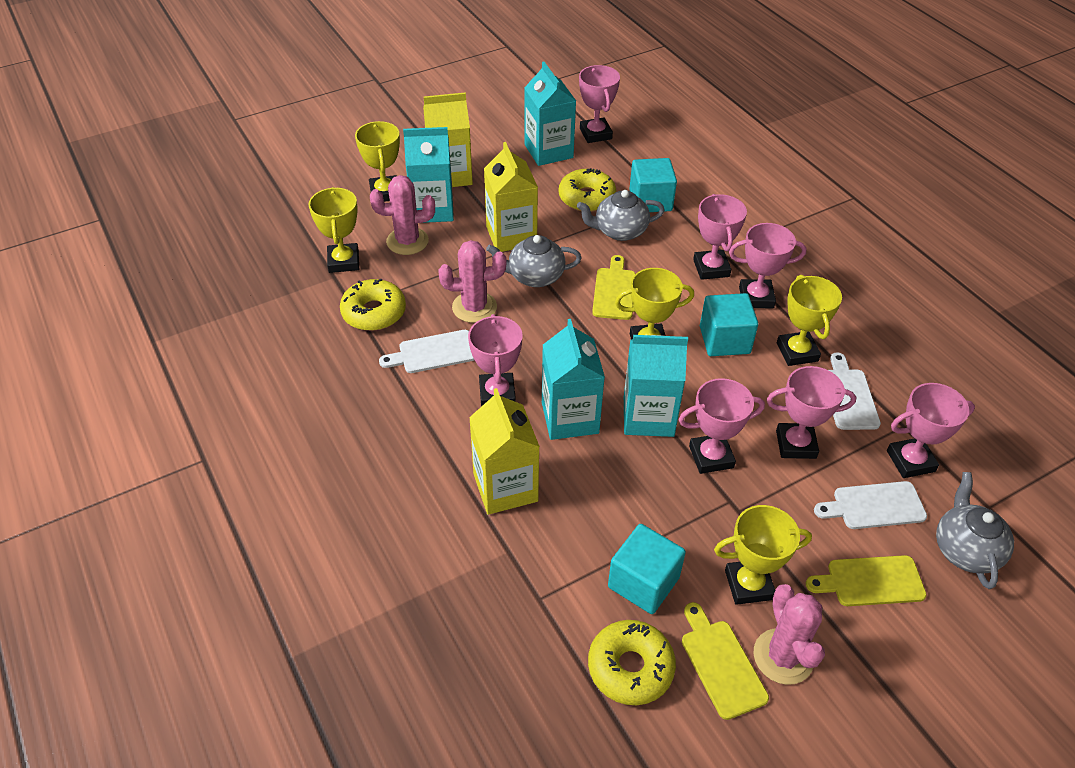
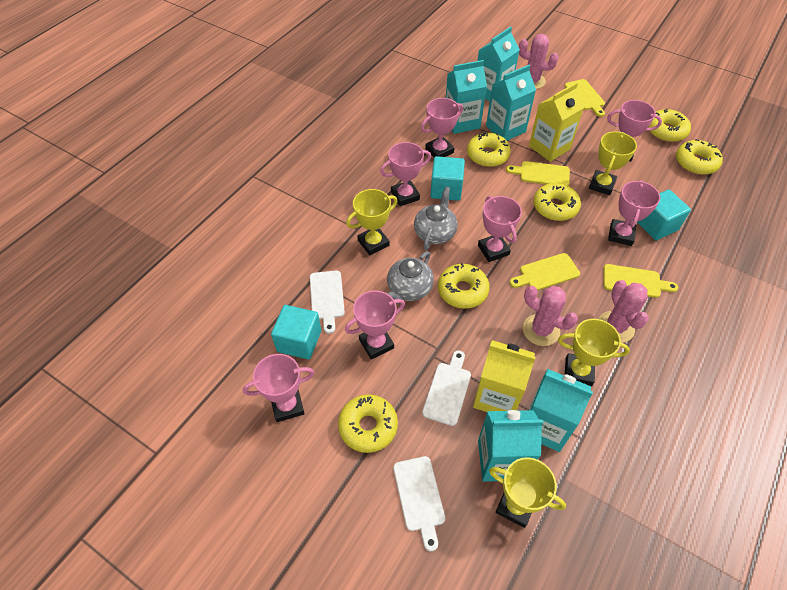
grey teapot: 3 -> 2
turquoise carton: 4 -> 5
yellow carton: 3 -> 2
yellow cutting board: 3 -> 4
yellow donut: 3 -> 6
yellow trophy: 5 -> 4

